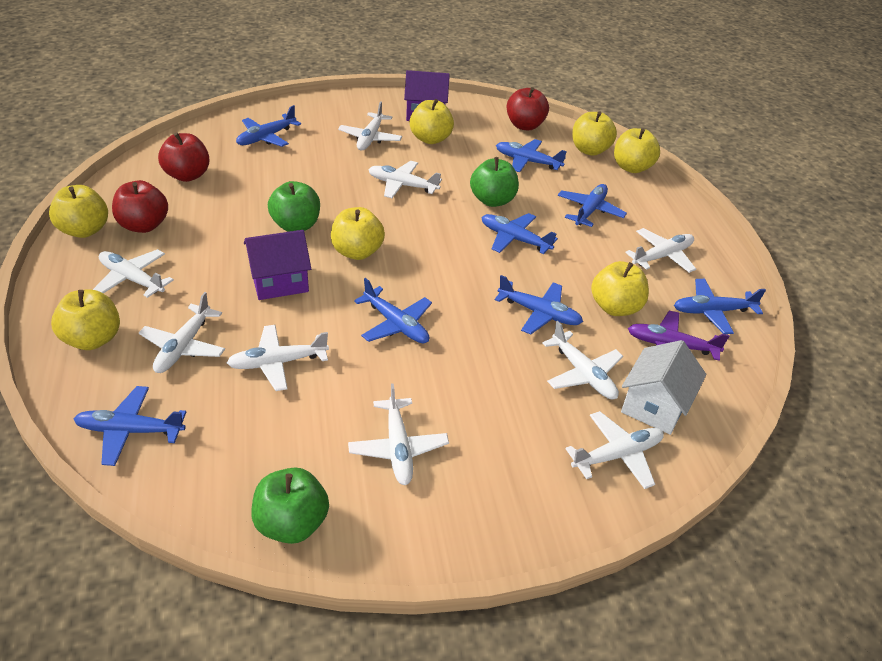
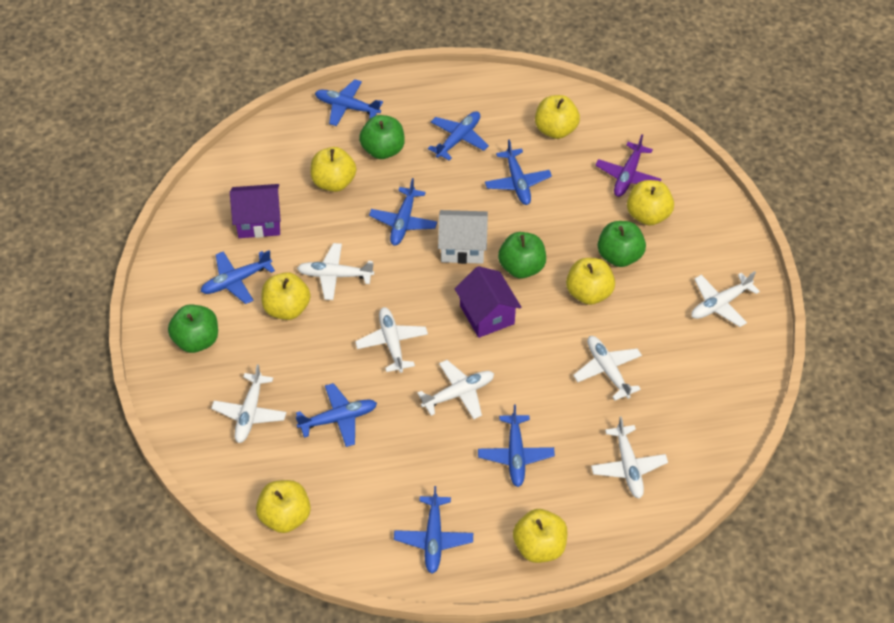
green apple: 3 -> 4
red apple: 3 -> 0
white plane: 9 -> 7

